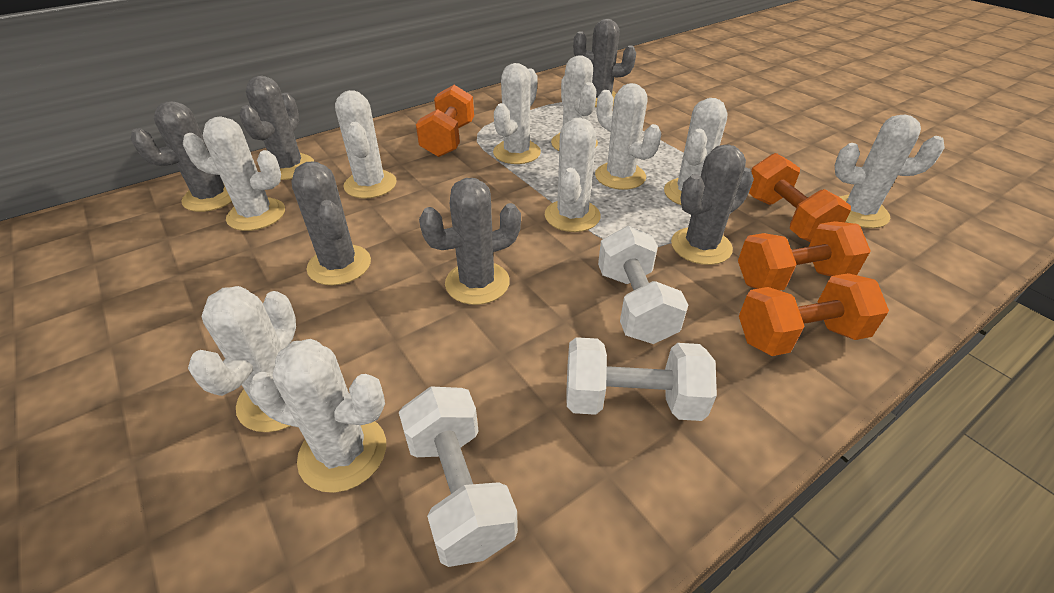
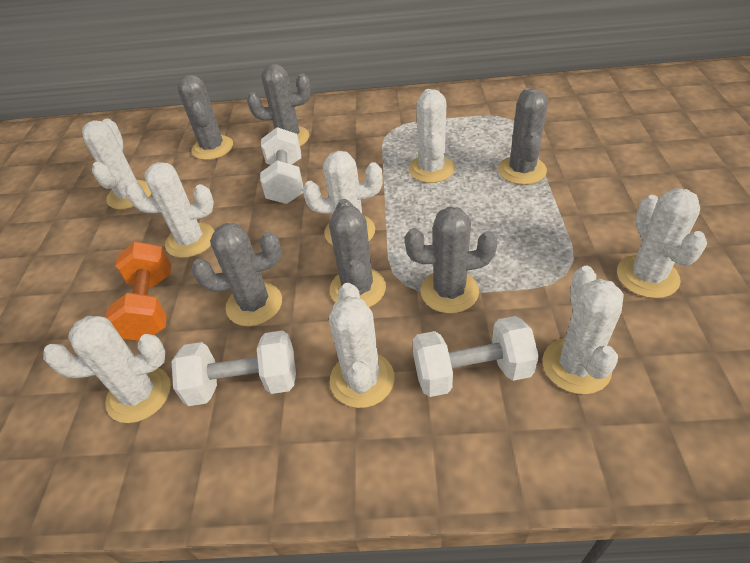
orange dumbbell: 4 -> 1
white cactus: 10 -> 8

